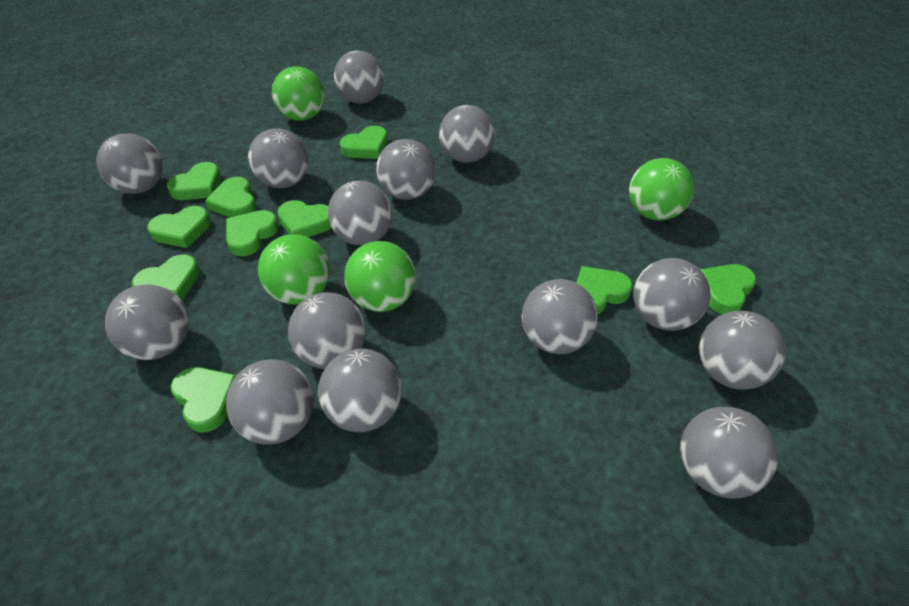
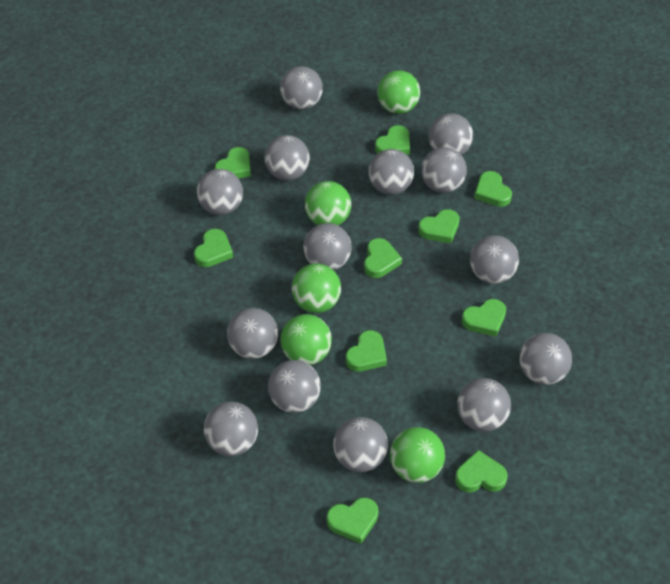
green ball: 4 -> 5

